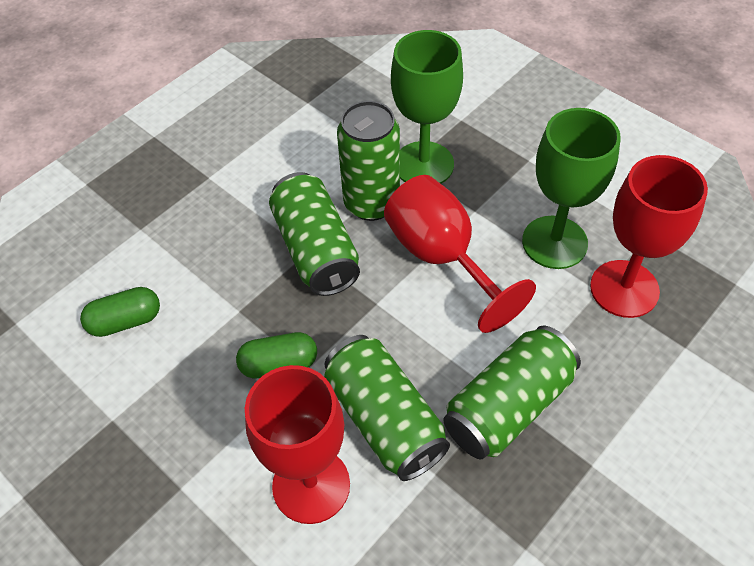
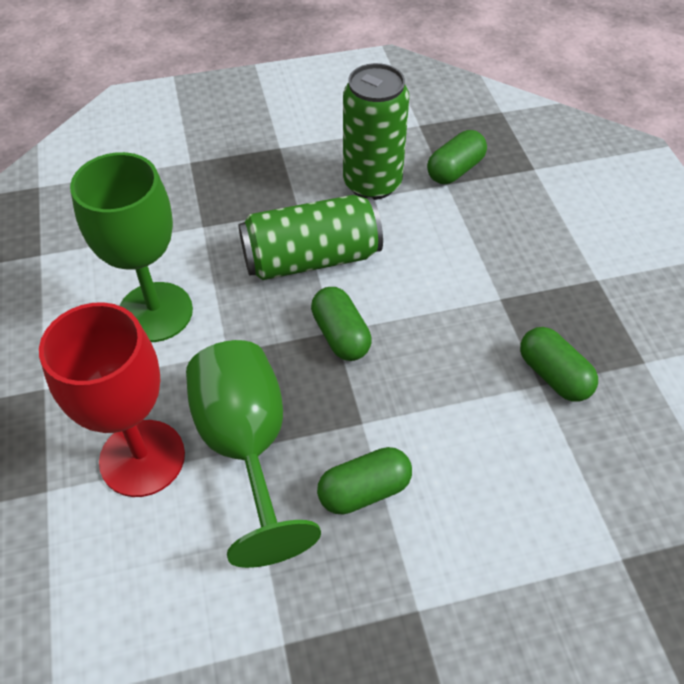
green can: 4 -> 2
green capsule: 2 -> 4
red goblet: 3 -> 1

